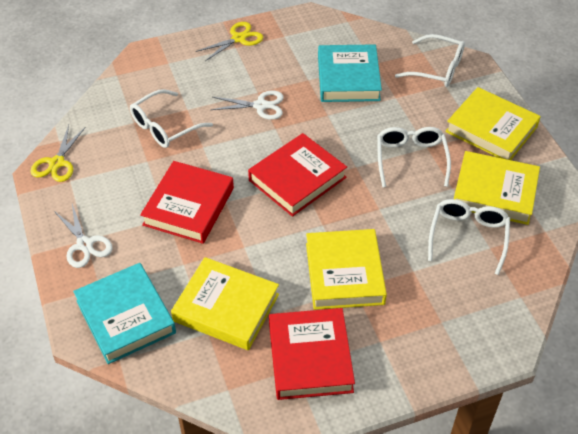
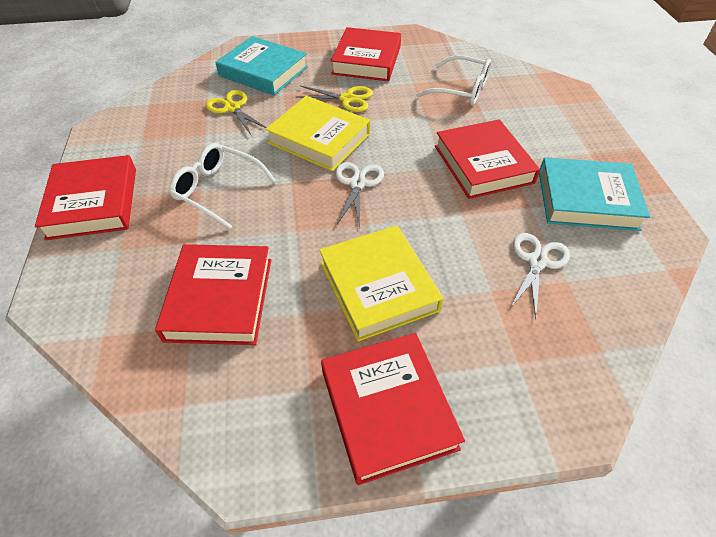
red book: 3 -> 5
white glasses: 4 -> 2
yellow book: 4 -> 2

